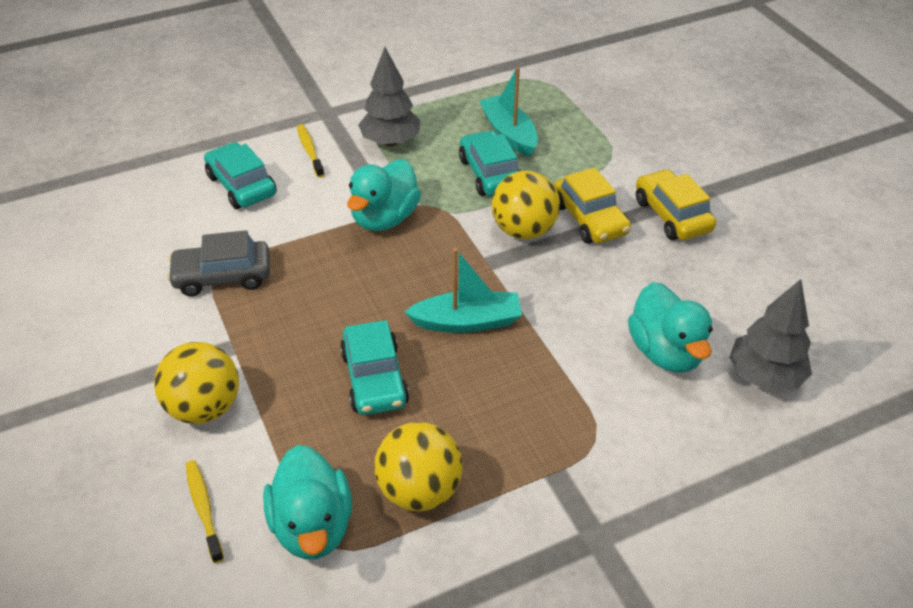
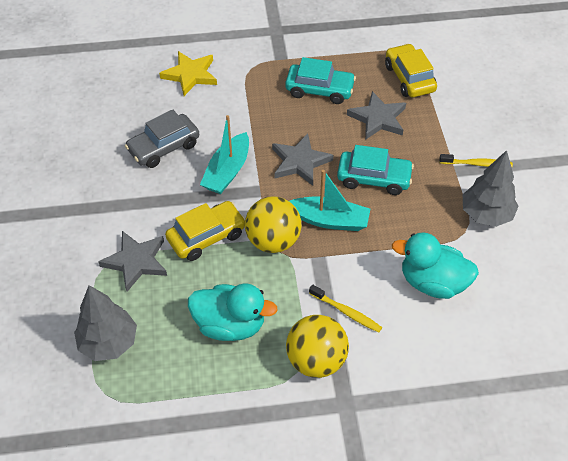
grey star: 0 -> 3
turquoise car: 3 -> 2
turquoise duck: 3 -> 2
yellow ball: 3 -> 2
yellow star: 0 -> 1

